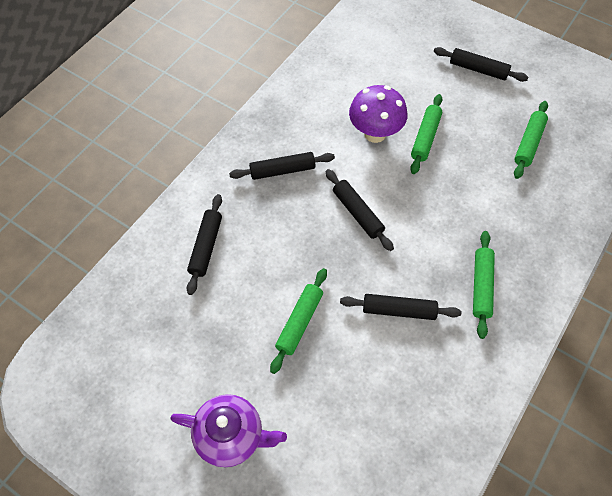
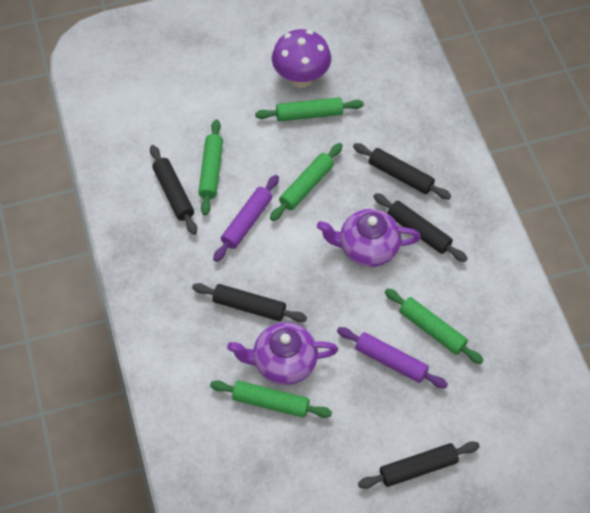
green rolling pin: 4 -> 5
purple rolling pin: 0 -> 2
purple teapot: 1 -> 2

